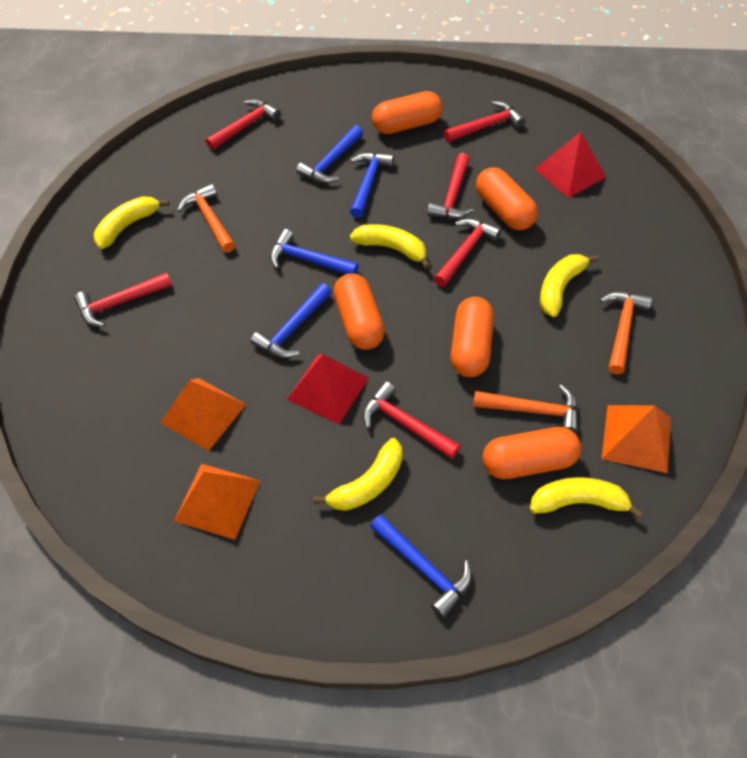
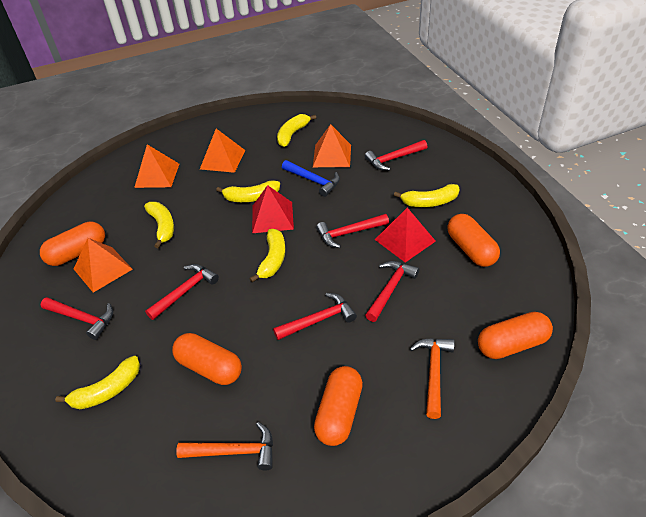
blue hammer: 5 -> 1
orange hammer: 3 -> 2
orange pyramid: 3 -> 4
yellow banana: 5 -> 6

